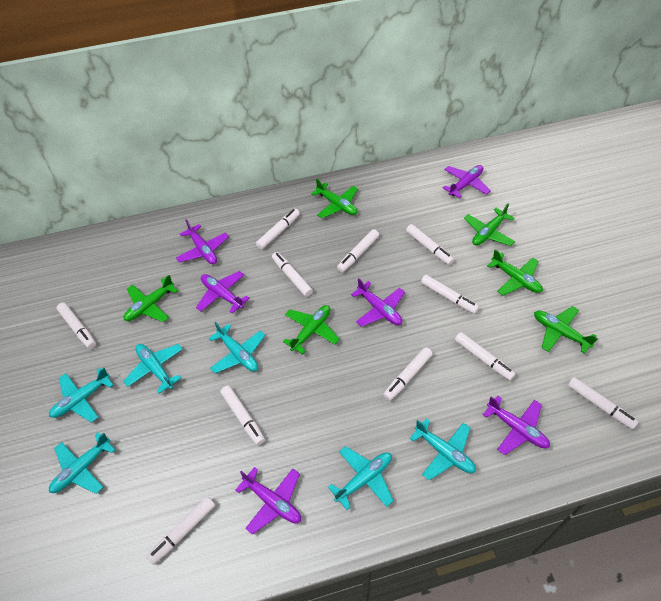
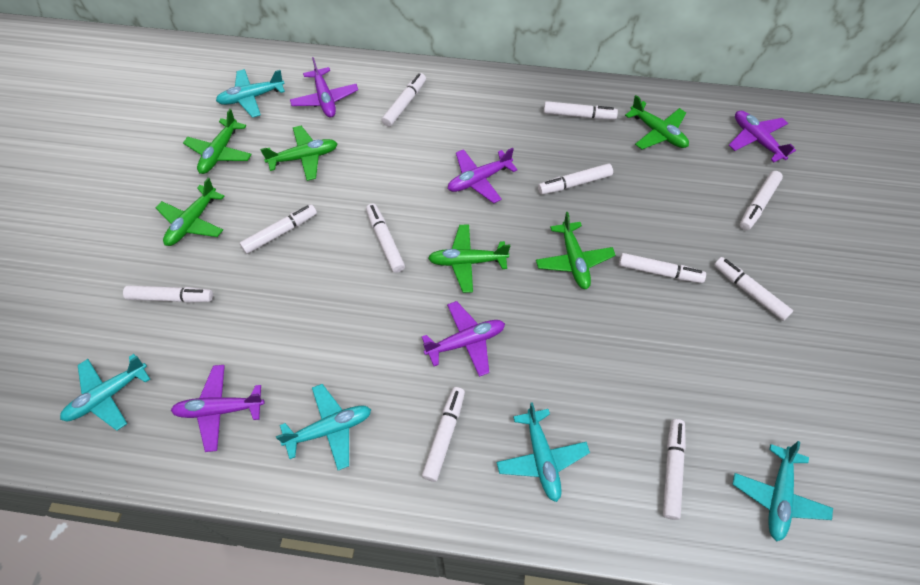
purple plane: 6 -> 5
turquoise plane: 6 -> 5

